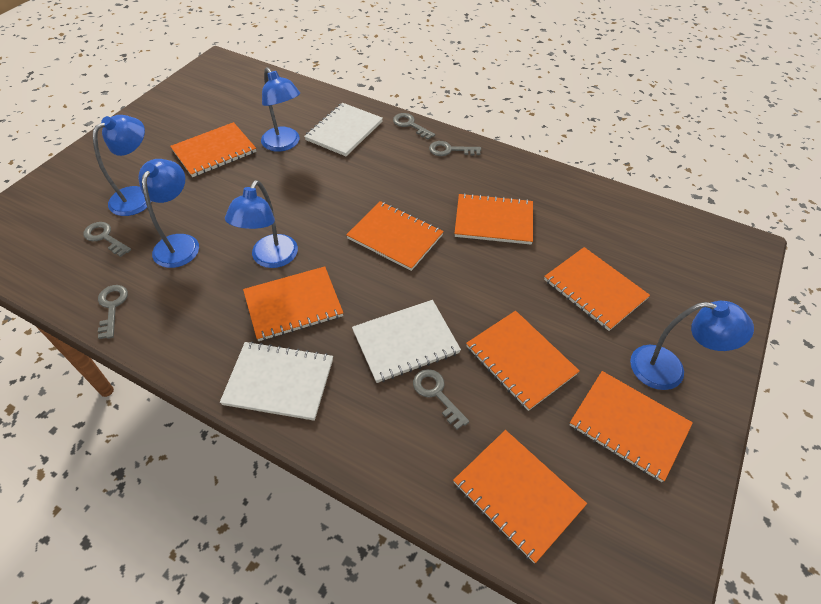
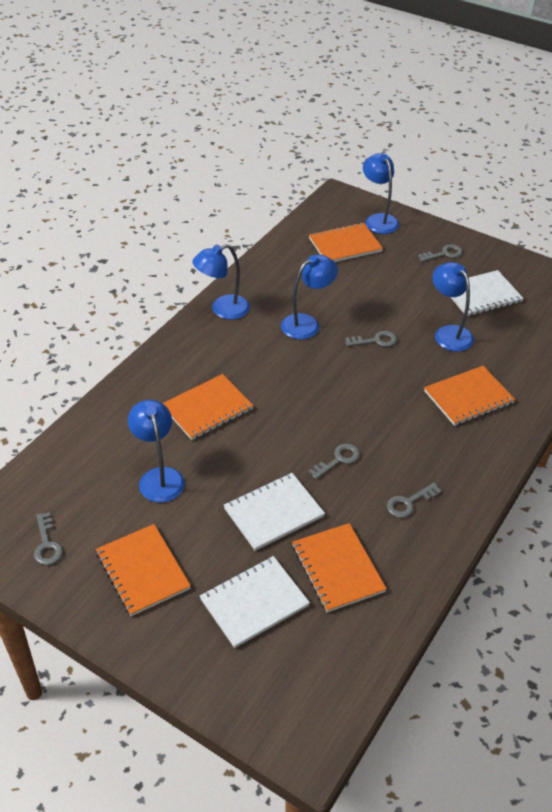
orange notebook: 8 -> 5

